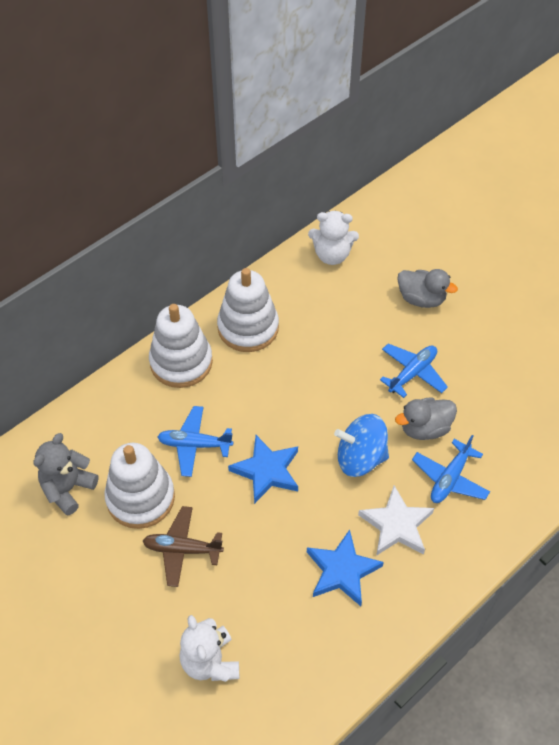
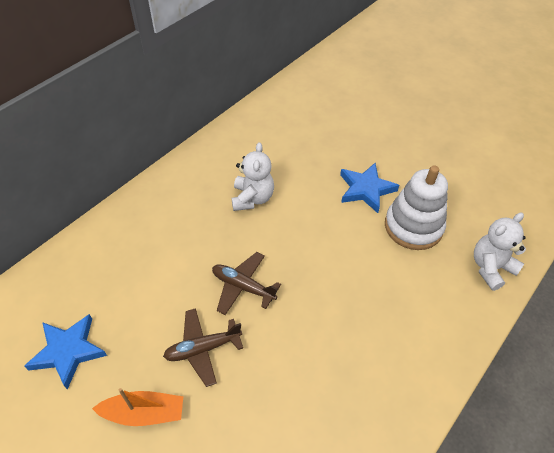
blue plane: 3 -> 0
blue spinning top: 1 -> 0
brown plane: 1 -> 2
grey duck: 2 -> 0
grey teddy bear: 1 -> 0
orange boat: 0 -> 1
white stacking toy: 3 -> 1
white star: 1 -> 0

